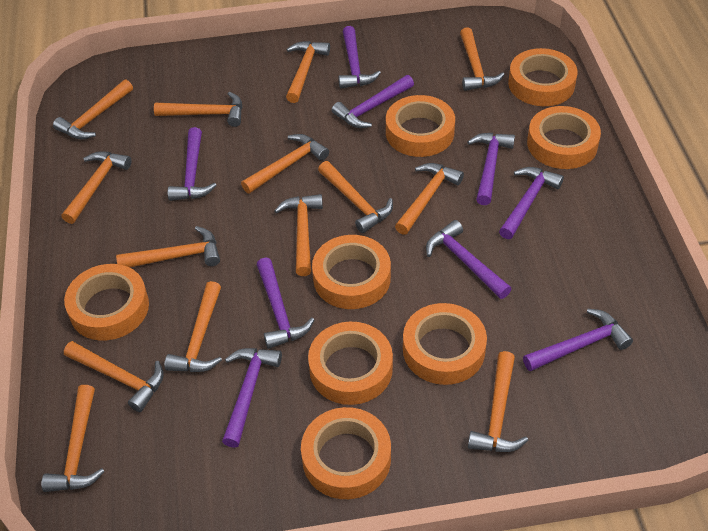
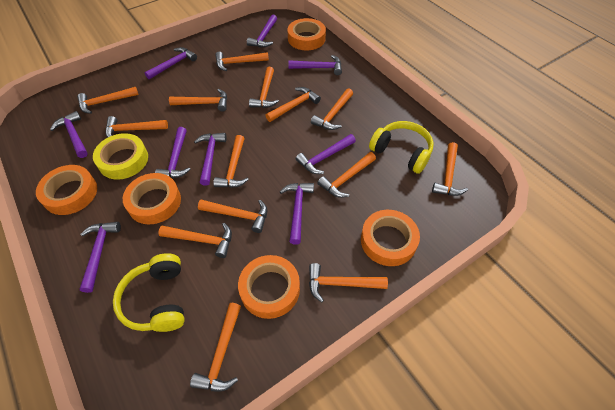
orange tape: 8 -> 5
yellow headphones: 0 -> 2
yellow tape: 0 -> 1

